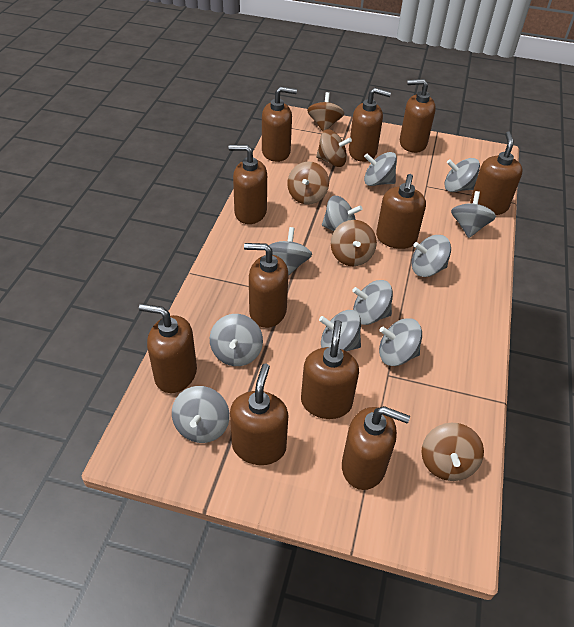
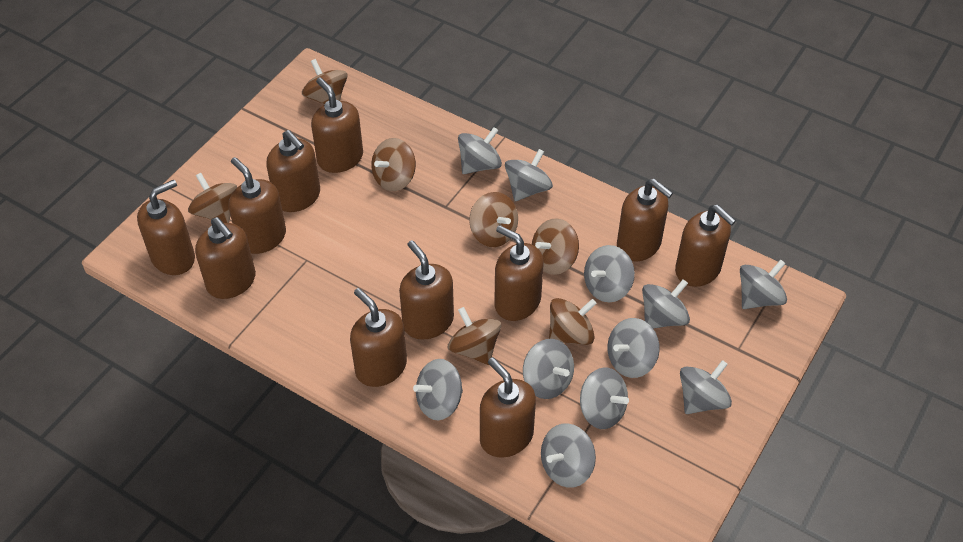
brown spinning top: 5 -> 7

